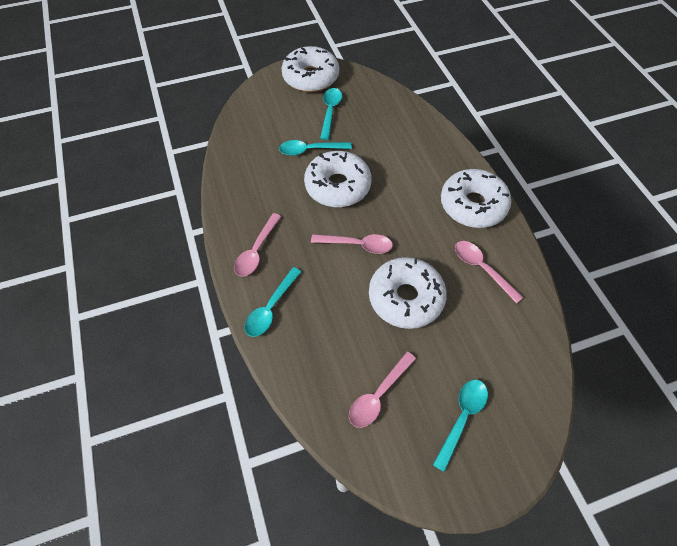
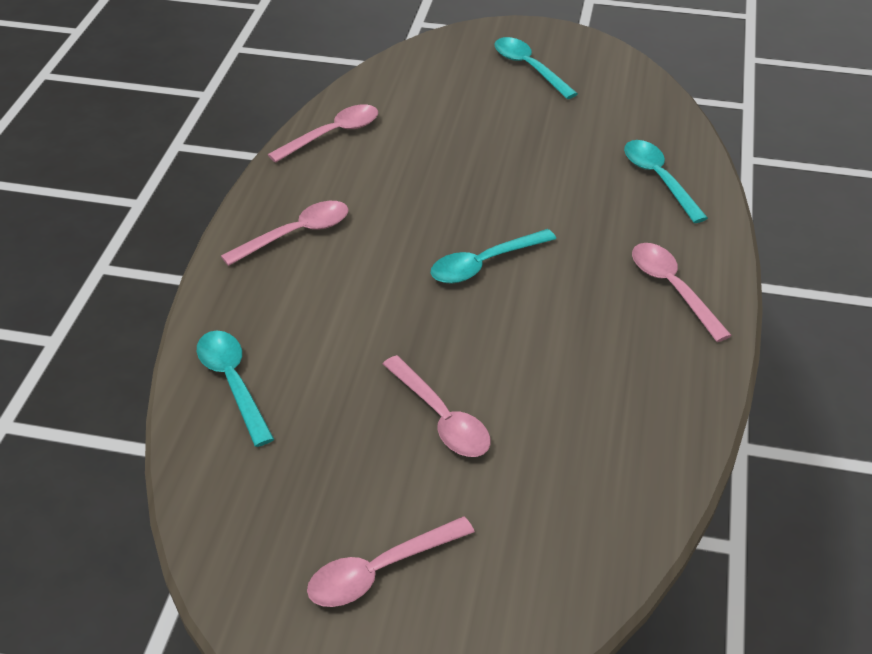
pink spoon: 4 -> 5
white donut: 4 -> 0

